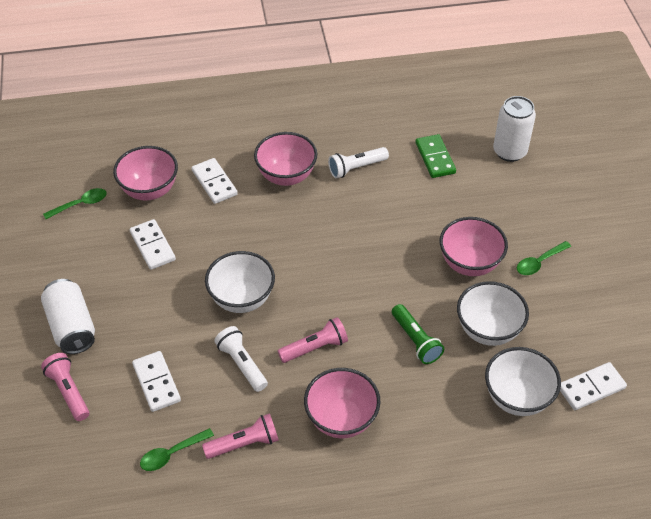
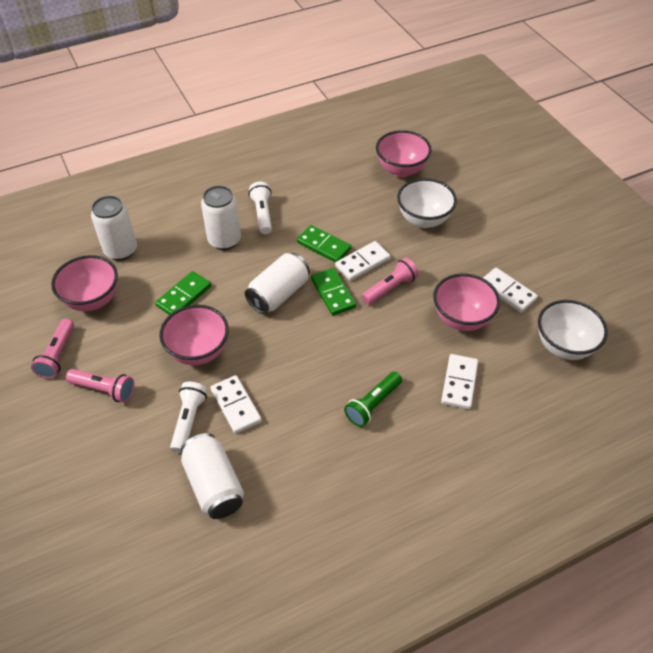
green domino: 1 -> 3
green spoon: 3 -> 0
white bowl: 3 -> 2
white can: 2 -> 4

